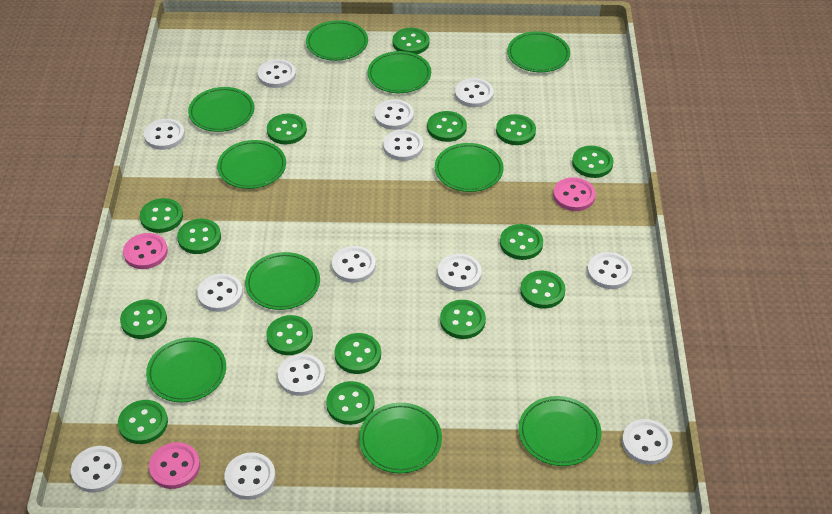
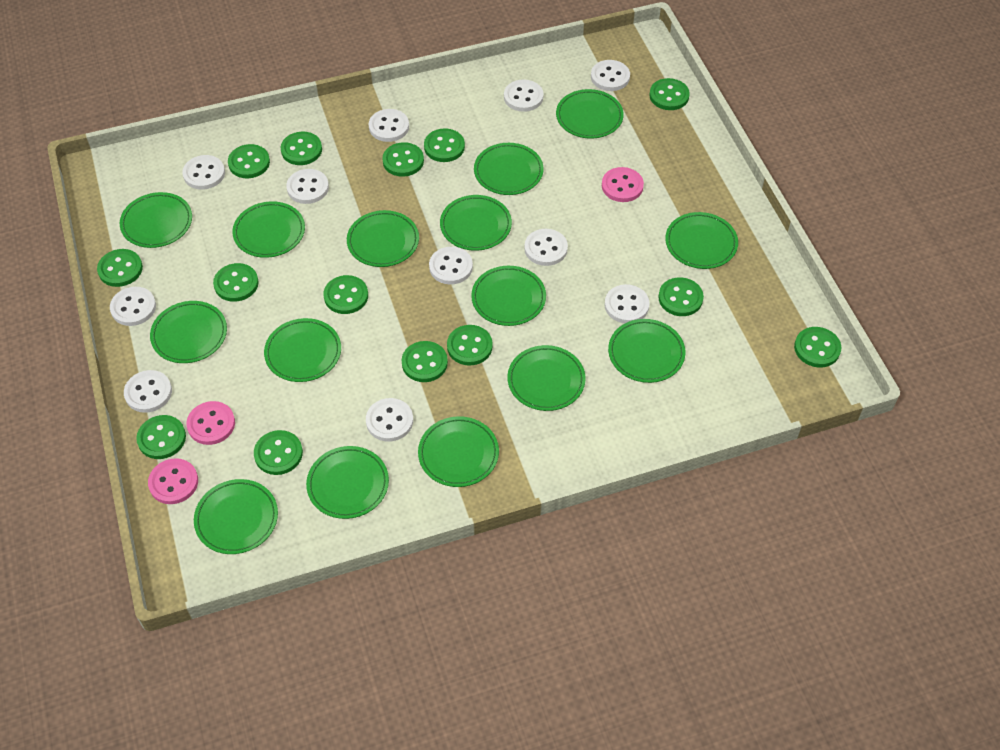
green button: 15 -> 14
green plate: 10 -> 15
white button: 13 -> 11

